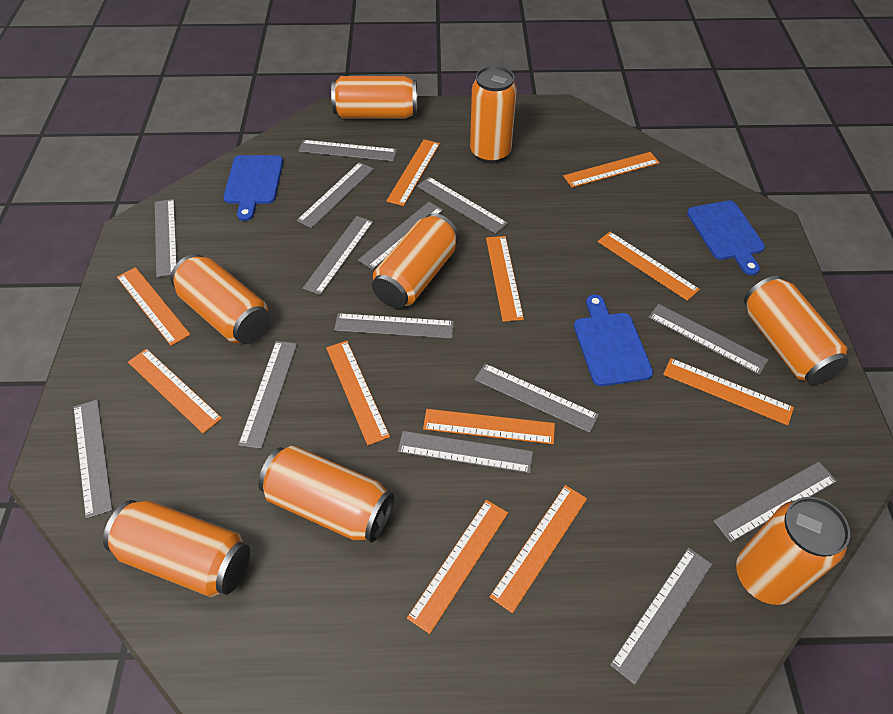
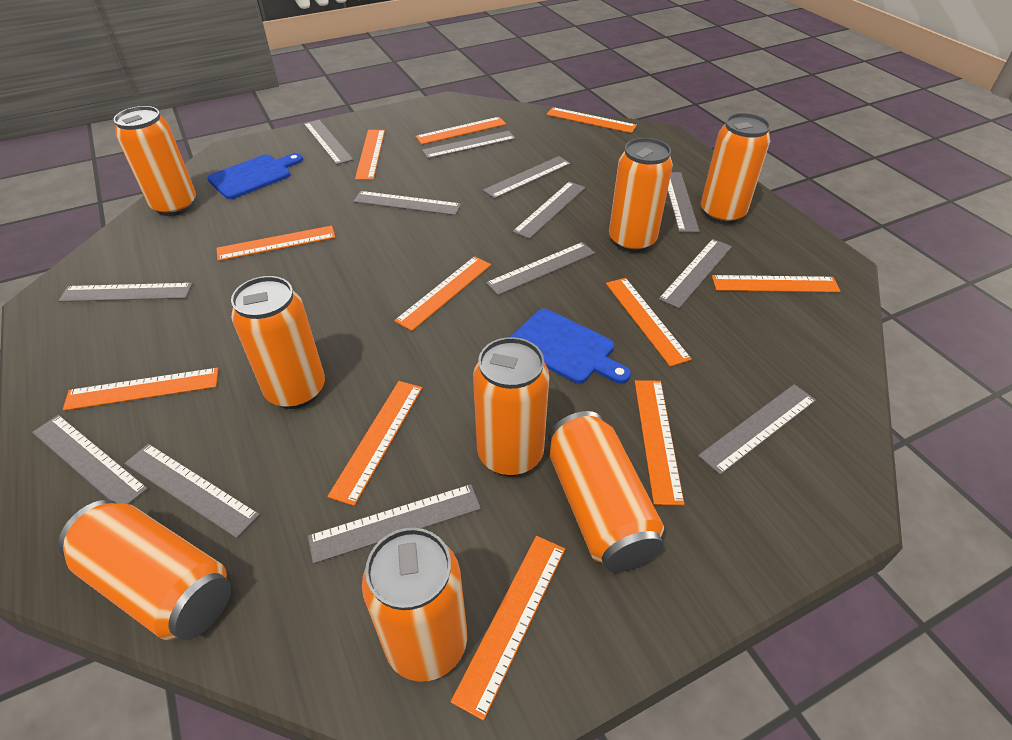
blue cutting board: 3 -> 2
grey ruler: 14 -> 13

